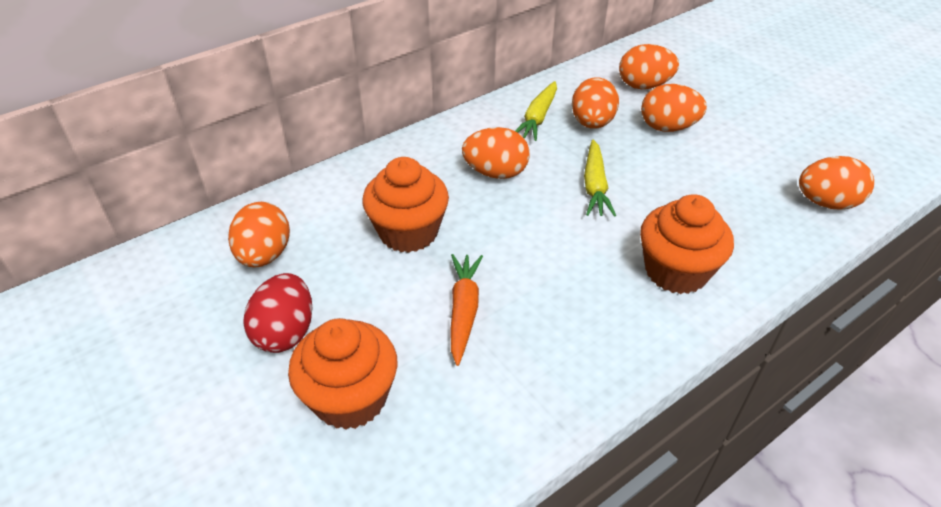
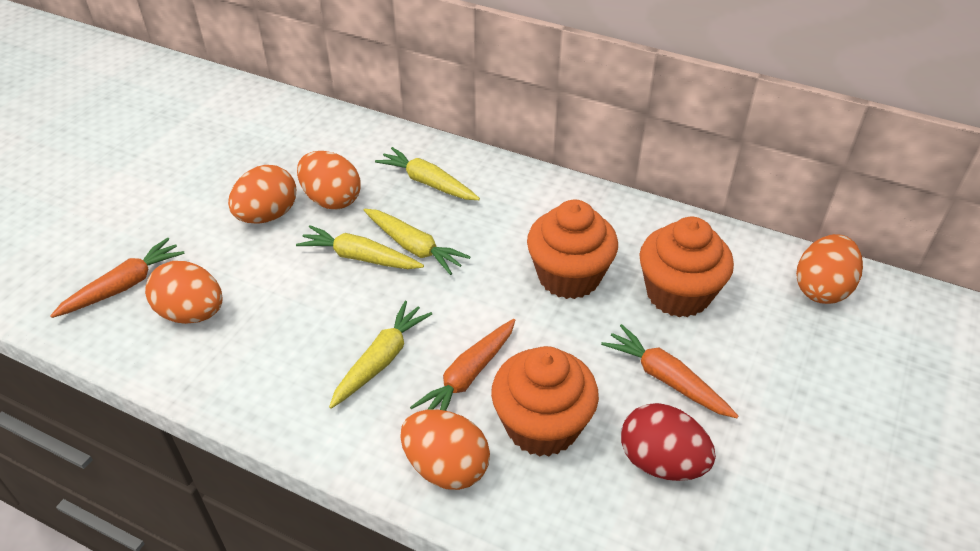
orange carrot: 1 -> 3
orange egg: 6 -> 5
yellow carrot: 2 -> 4

